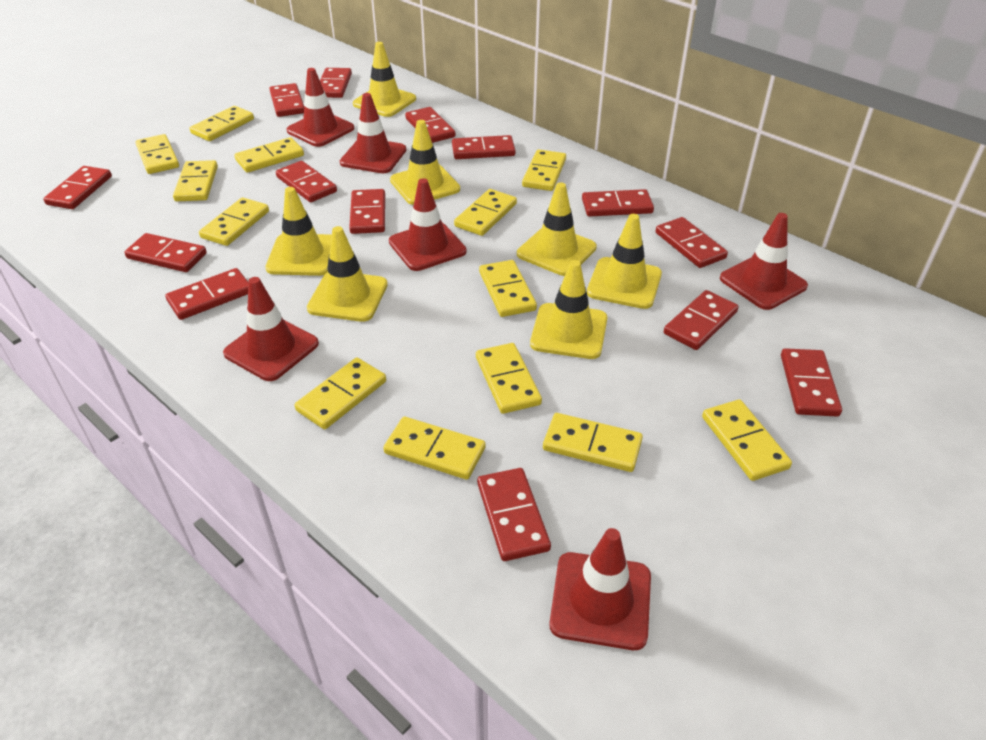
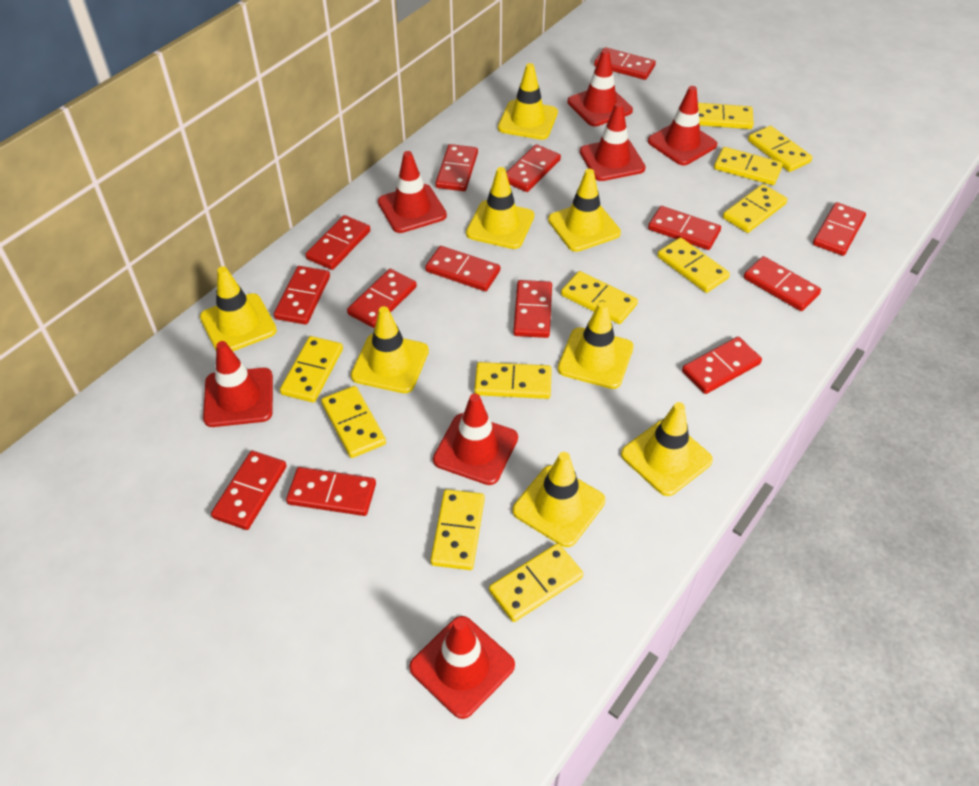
red traffic cone: 6 -> 7
yellow domino: 13 -> 11
yellow traffic cone: 7 -> 8

